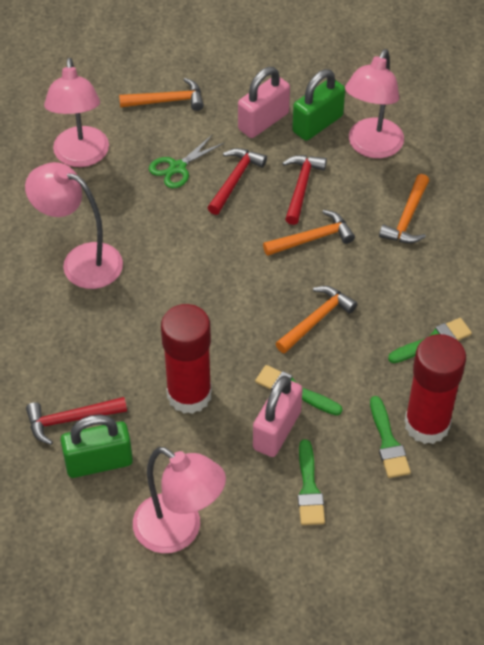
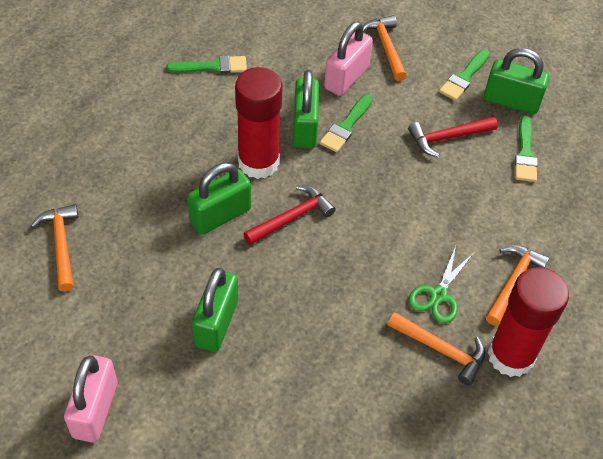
green padlock: 2 -> 4
pink lamp: 4 -> 0
red hammer: 3 -> 2

